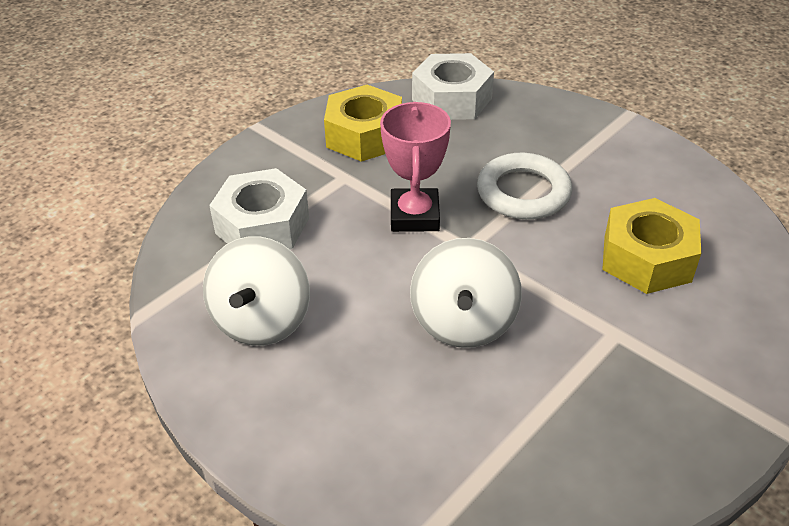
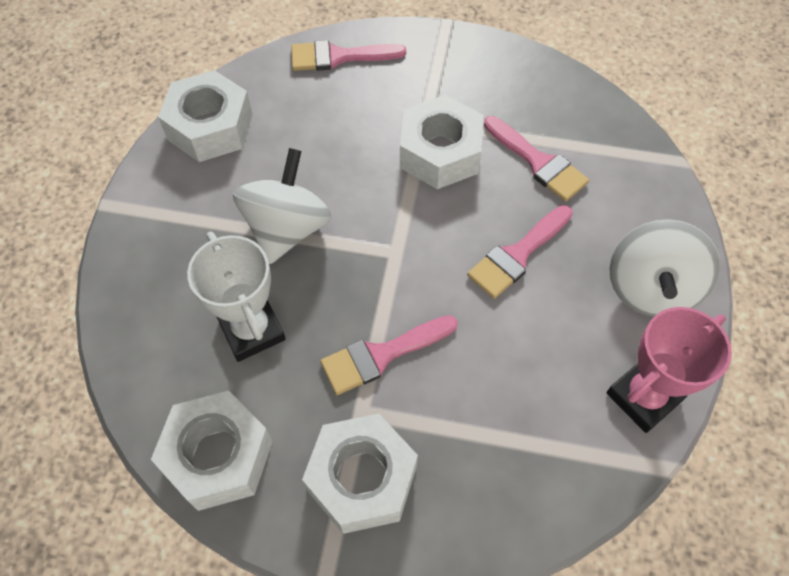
pink brush: 0 -> 4
white nut: 2 -> 4
white ring: 1 -> 0
white trophy: 0 -> 1
yellow nut: 2 -> 0

